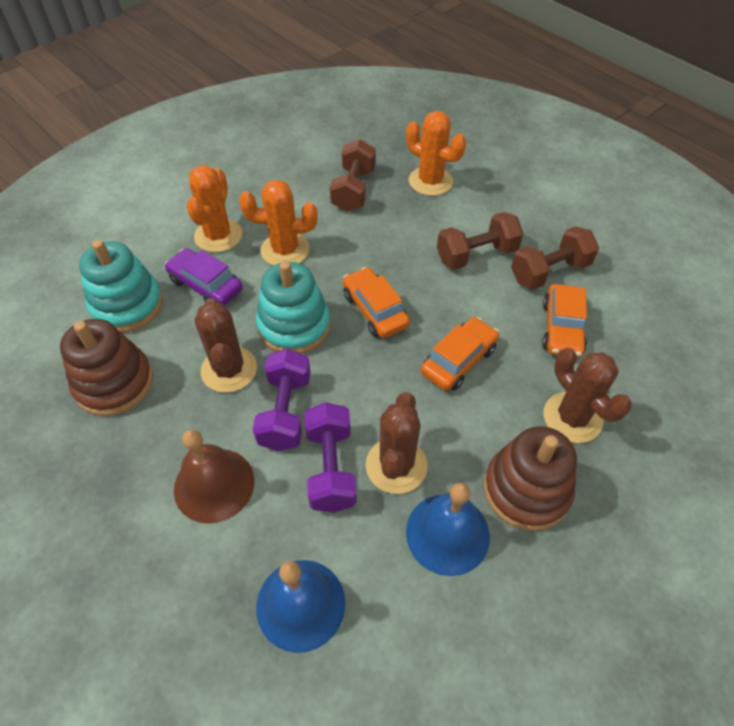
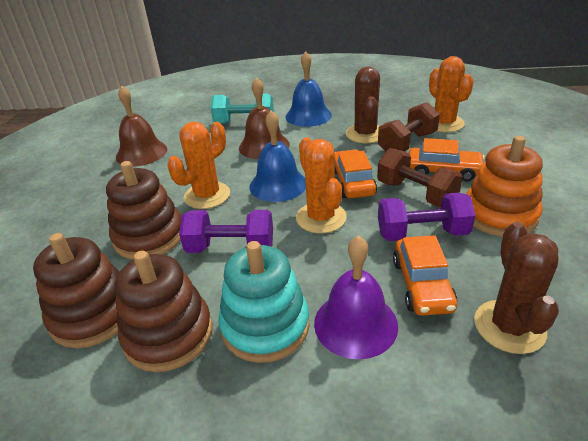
brown bell: 1 -> 2
brown cactus: 3 -> 2
brown dumbbell: 3 -> 2
brown stacking toy: 2 -> 3
orange stacking toy: 0 -> 1
purple bell: 0 -> 1
purple car: 1 -> 0
turquoise dumbbell: 0 -> 1
turquoise stacking toy: 2 -> 1

